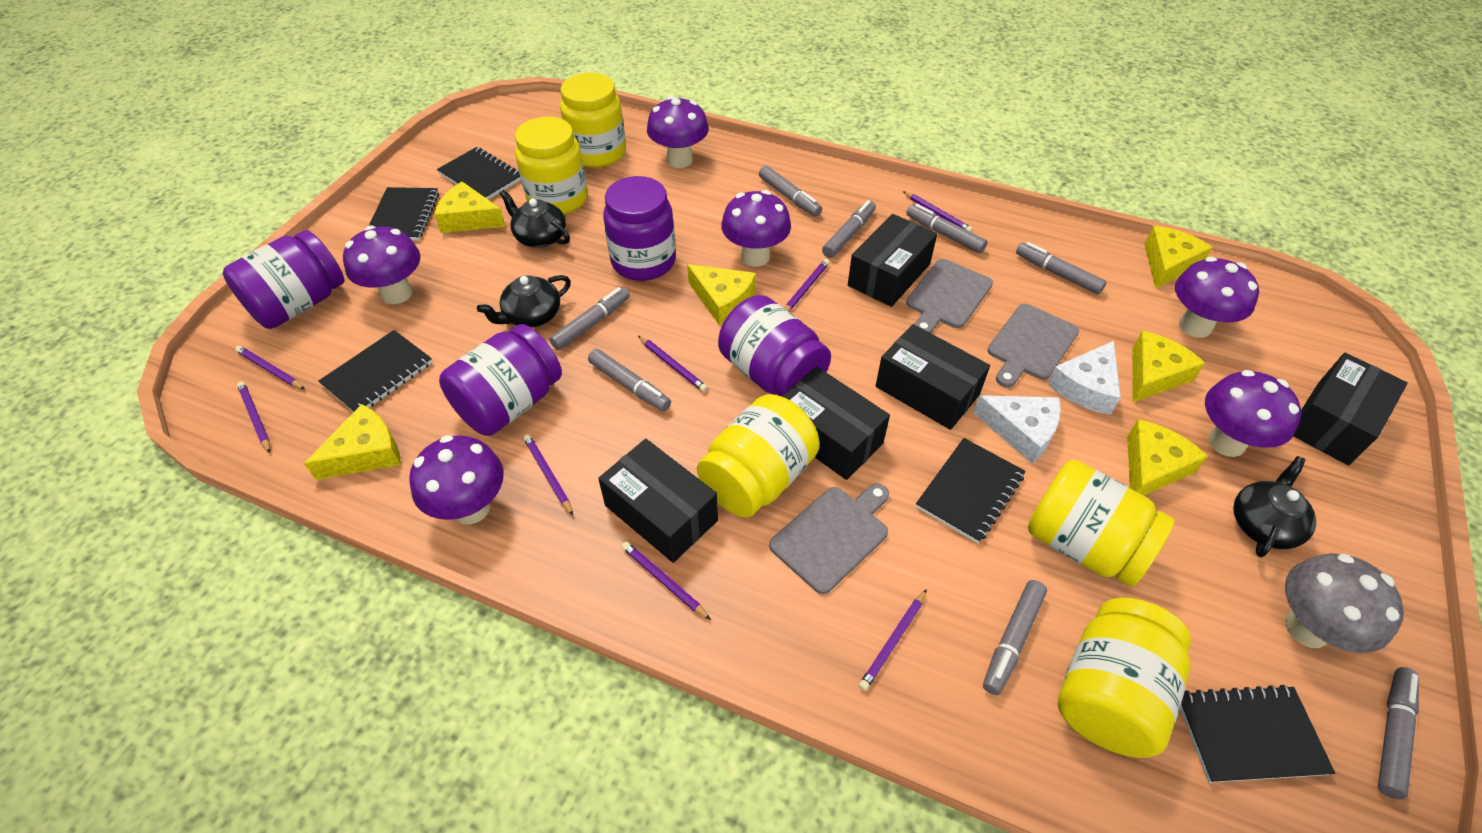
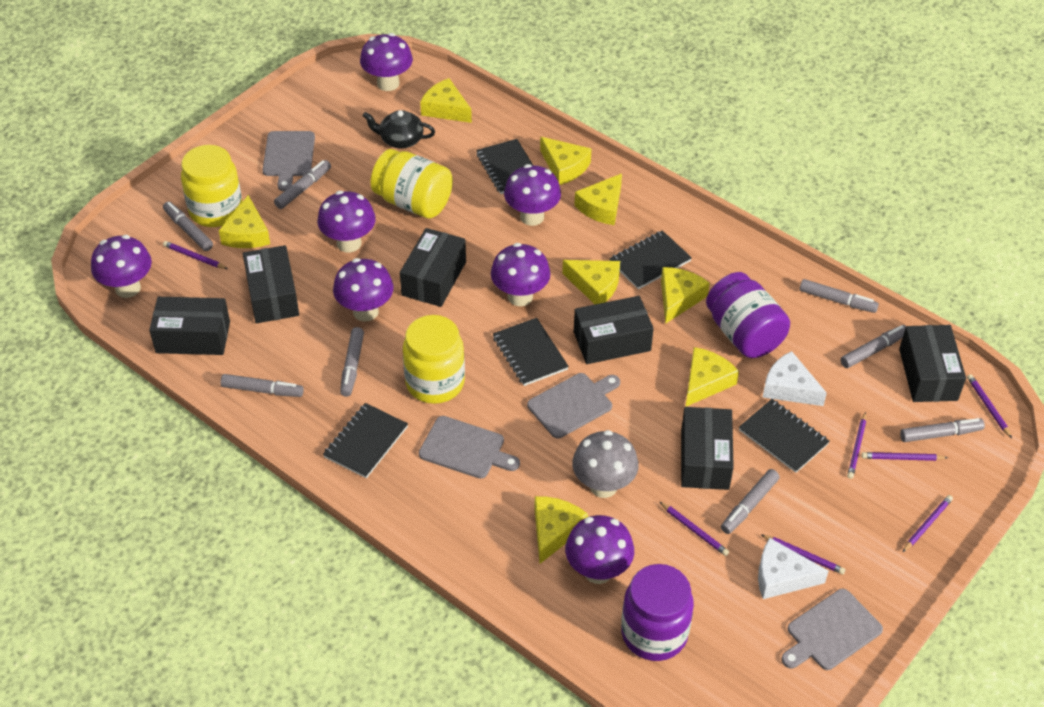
black box: 5 -> 6
black teapot: 3 -> 1
grey cutting board: 3 -> 4
purple jar: 4 -> 2
purple mushroom: 6 -> 7
purple pencil: 8 -> 7
yellow cheese: 6 -> 8
yellow jar: 5 -> 3

